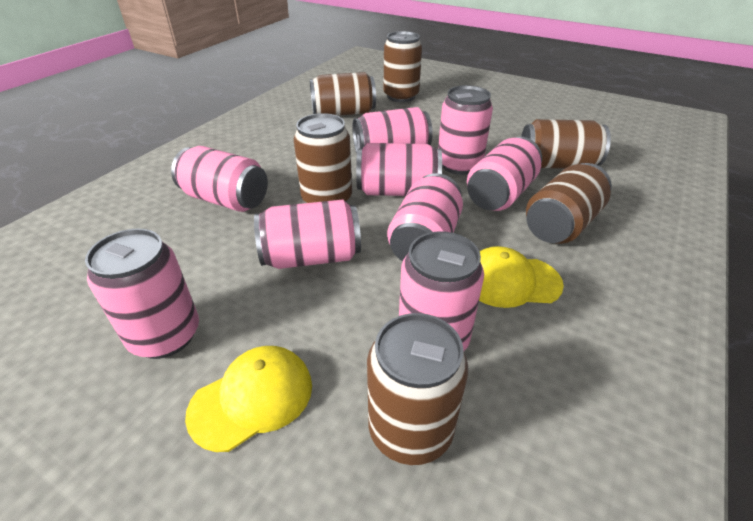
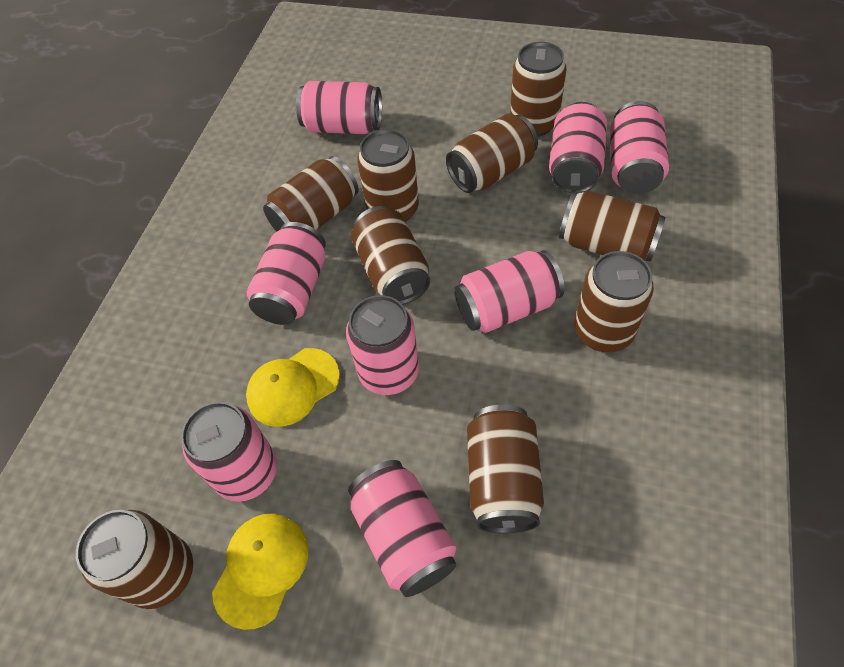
brown can: 6 -> 9
pink can: 9 -> 8

